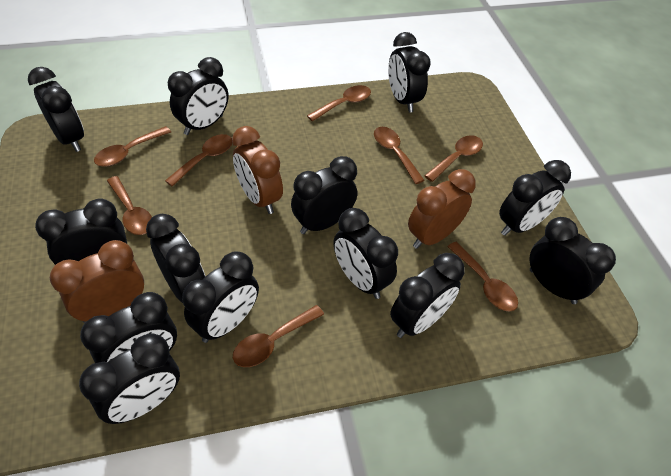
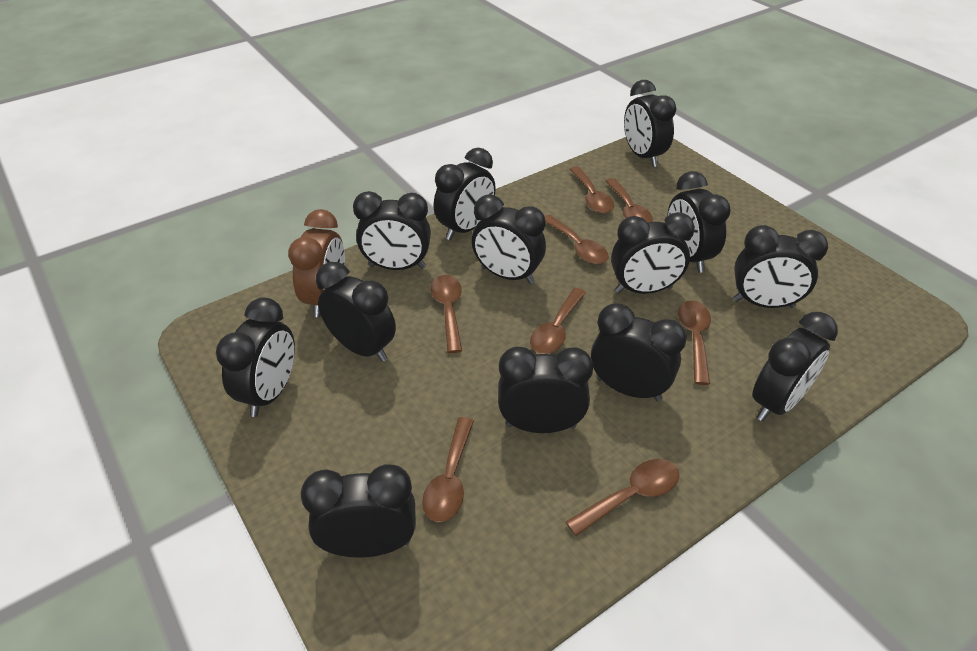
brown clock: 3 -> 1

